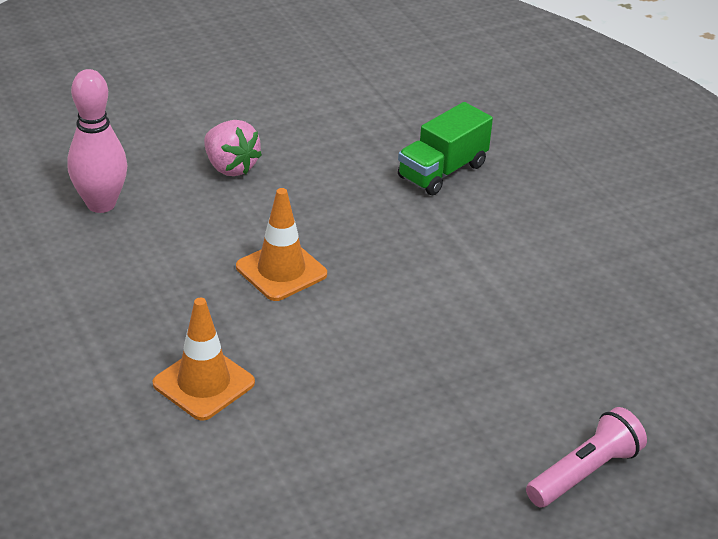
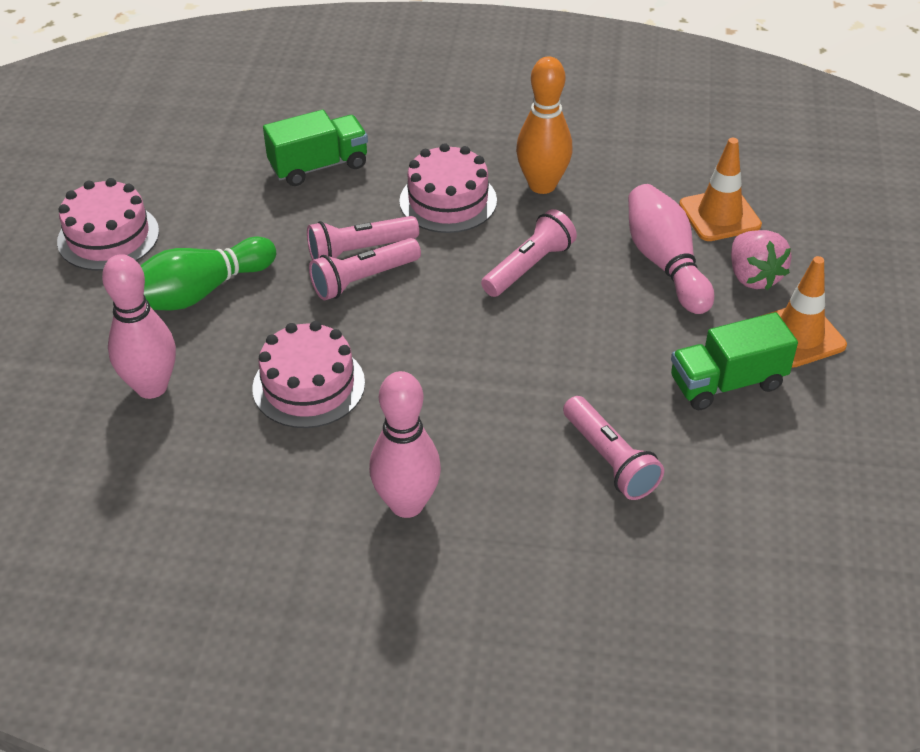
green bowling pin: 0 -> 1
green truck: 1 -> 2
orange bowling pin: 0 -> 1
pink bowling pin: 1 -> 3
pink cake: 0 -> 3
pink flashlight: 1 -> 4

